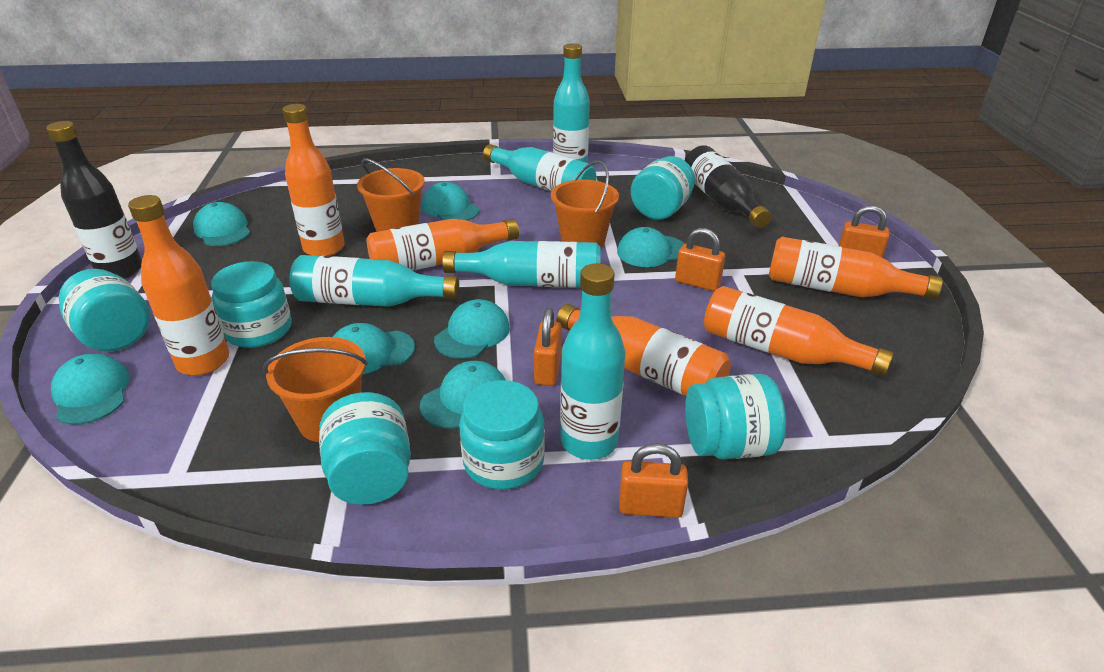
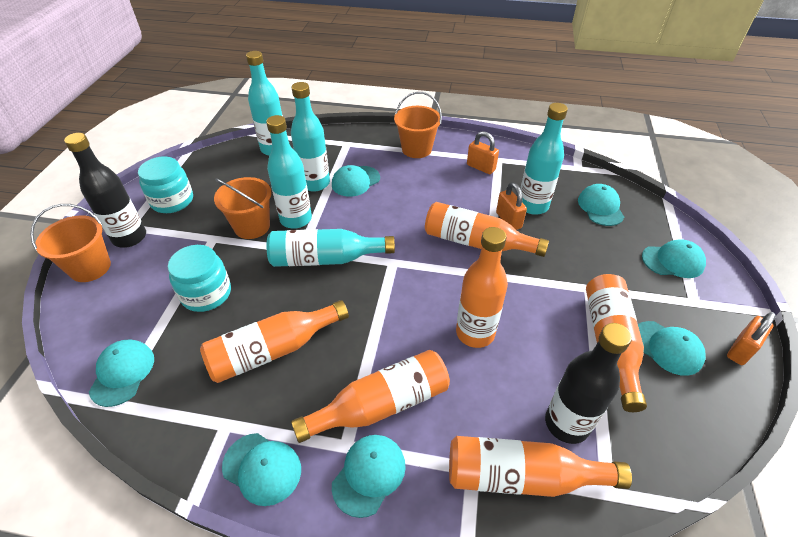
orange padlock: 4 -> 3
turquoise jar: 6 -> 2

